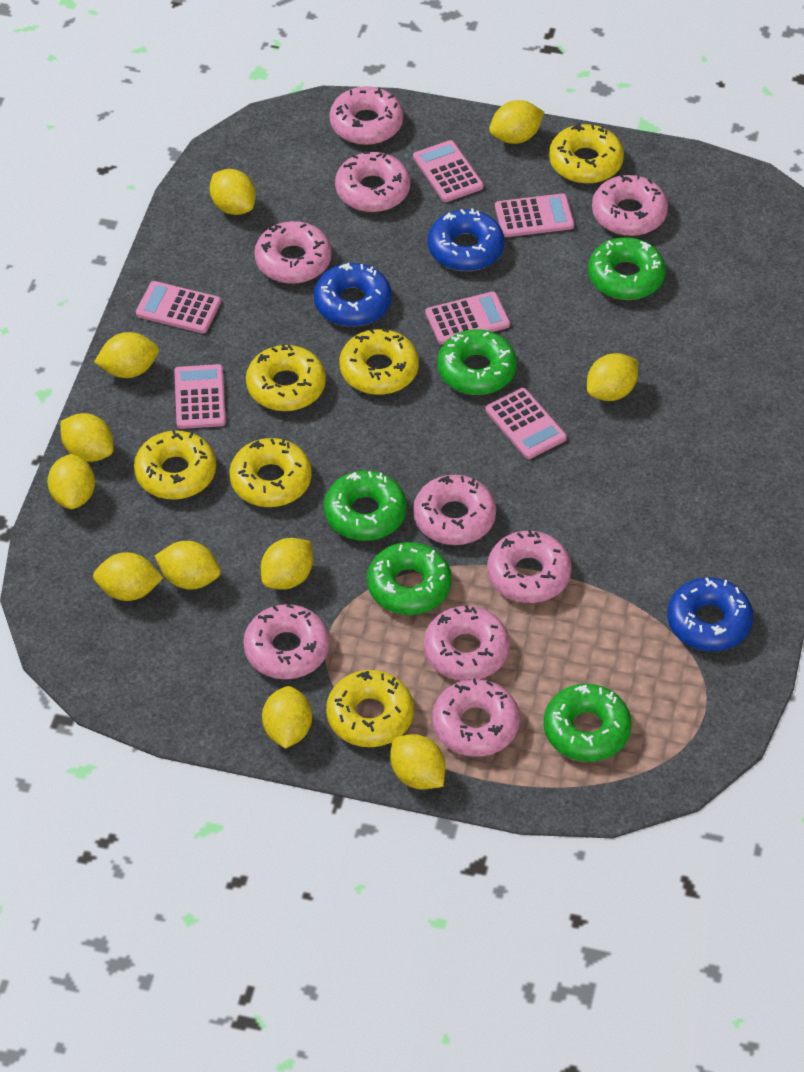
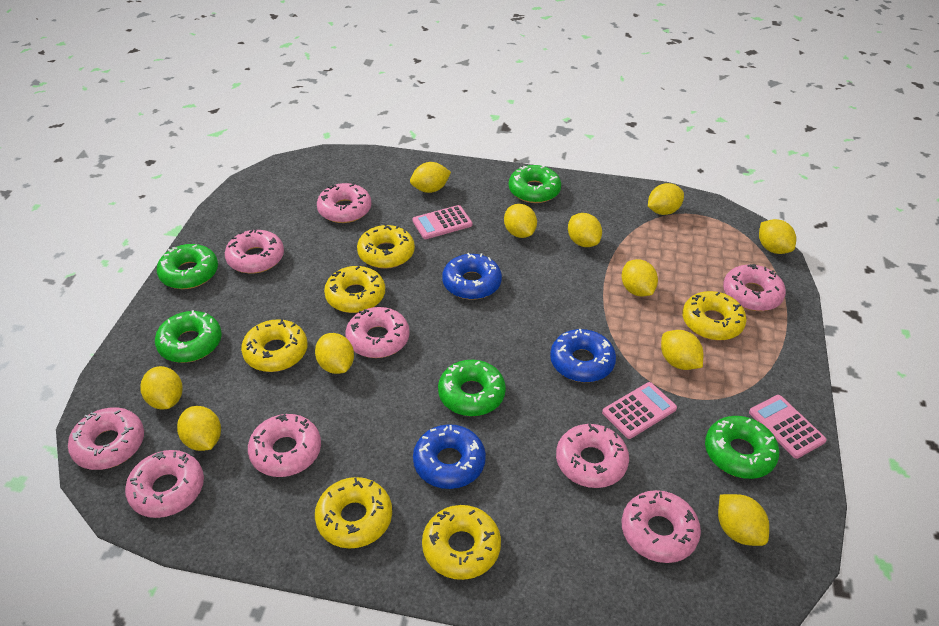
pink calculator: 6 -> 3

